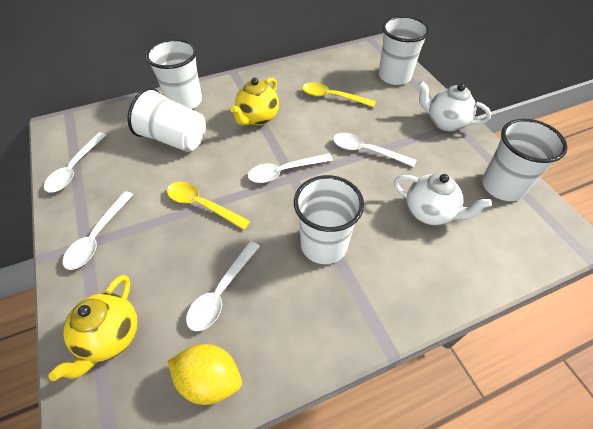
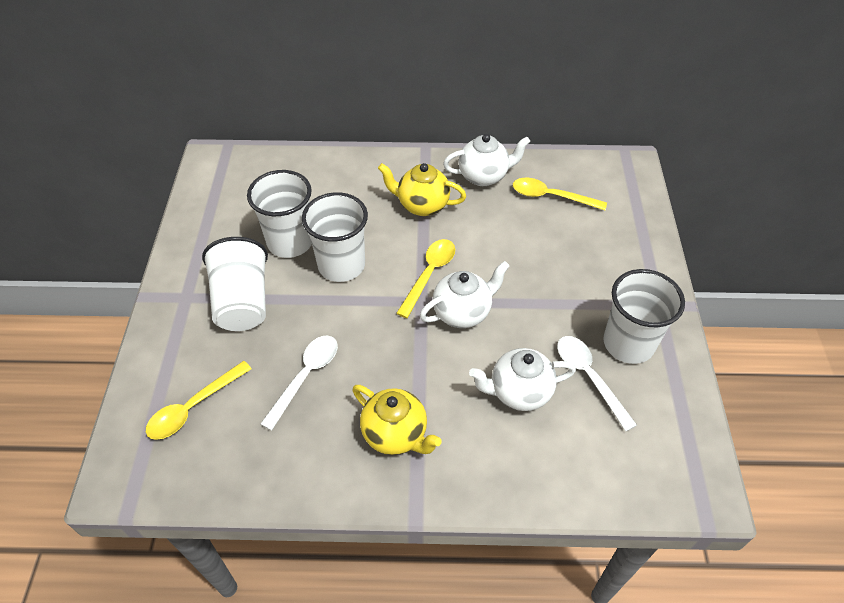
white cup: 5 -> 4
white spoon: 5 -> 2
white teapot: 2 -> 3
yellow lemon: 1 -> 0
yellow spoon: 2 -> 3

